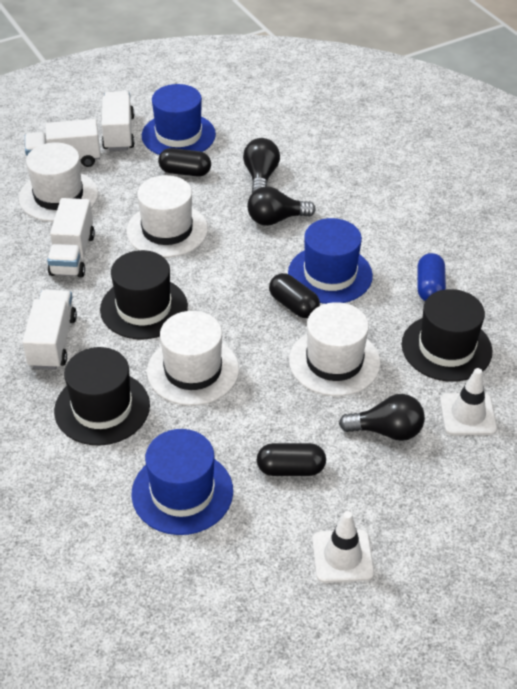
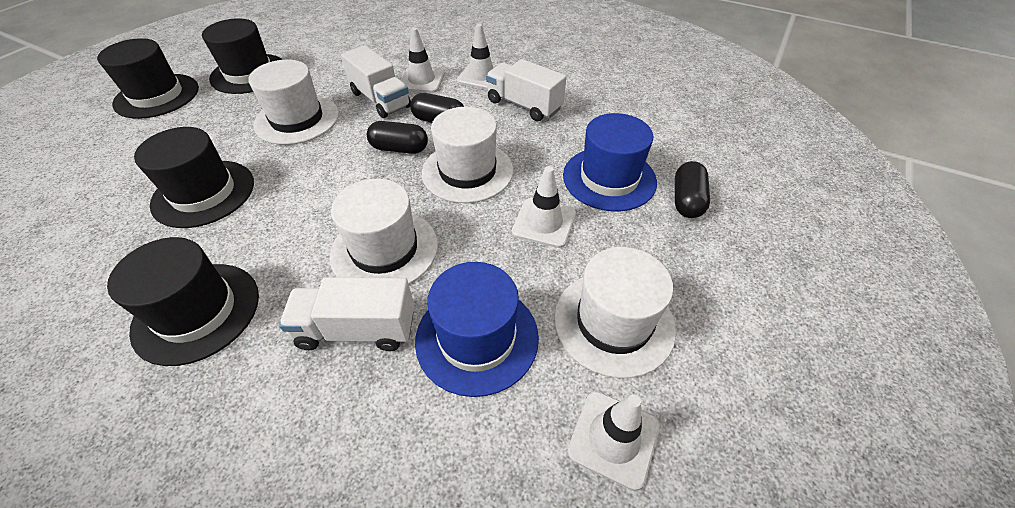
black hat: 3 -> 4
black light bulb: 3 -> 0
blue capsule: 1 -> 0
blue hat: 3 -> 2
white traffic cone: 2 -> 4
white truck: 4 -> 3

